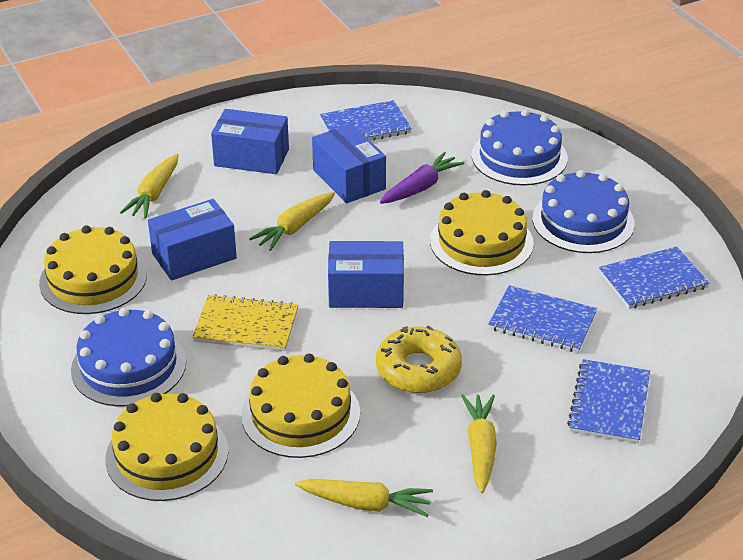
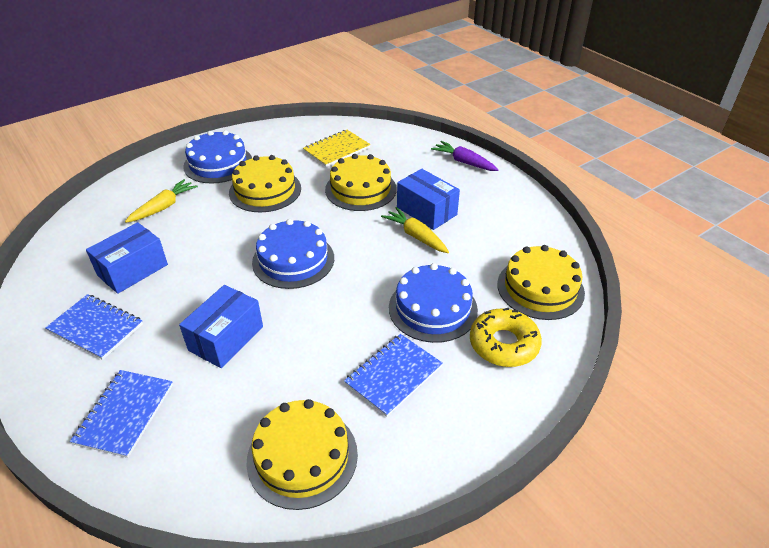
blue box: 4 -> 3
blue notebook: 4 -> 3
yellow carrot: 4 -> 2

